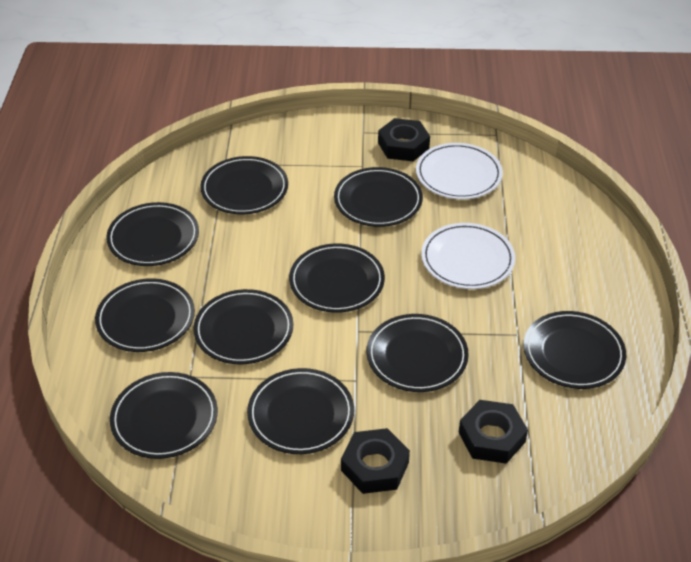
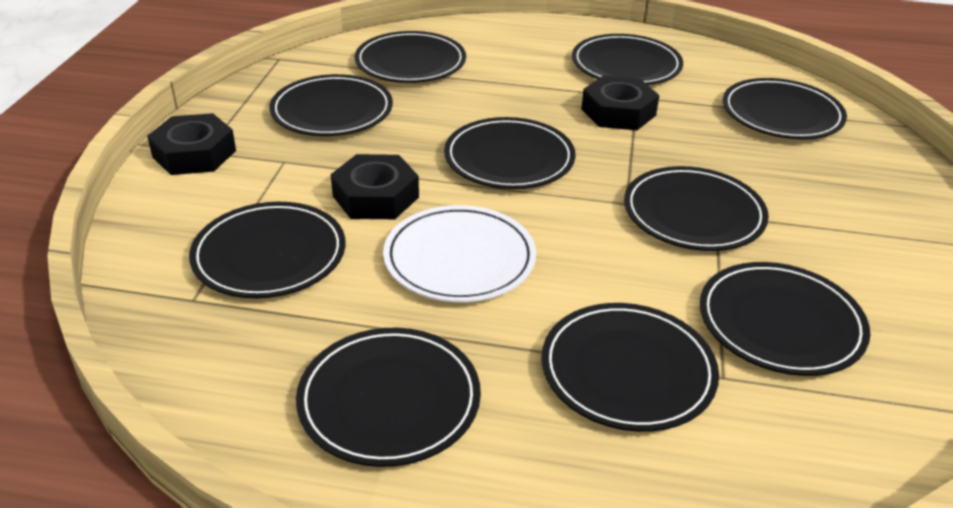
white plate: 2 -> 1

